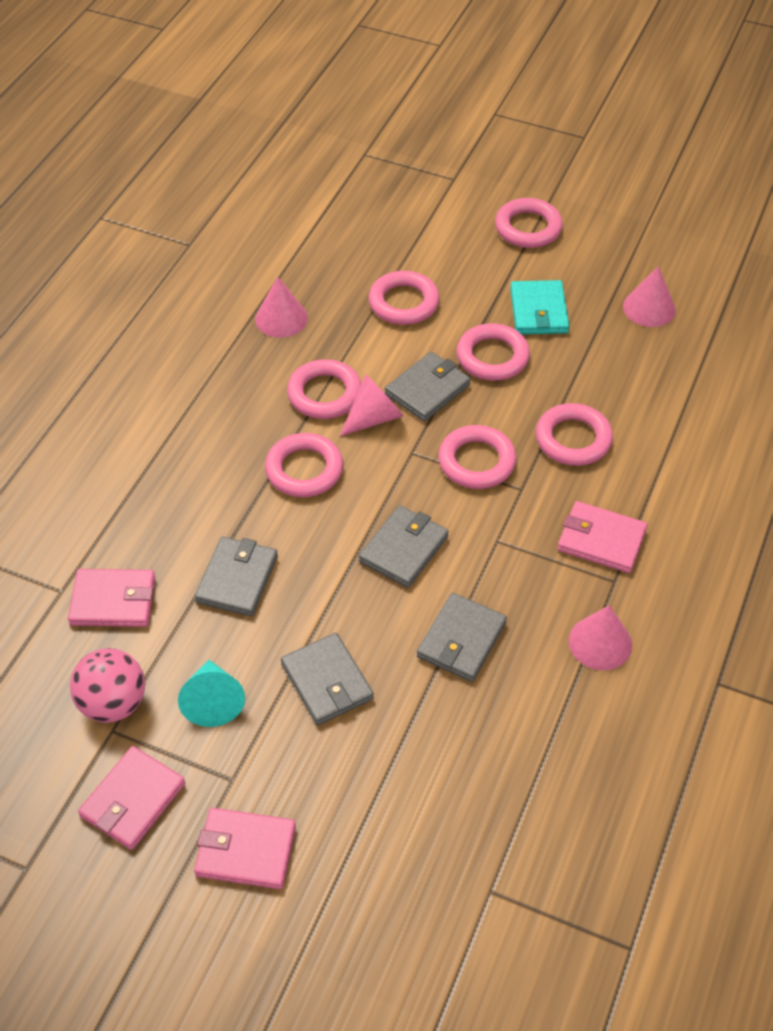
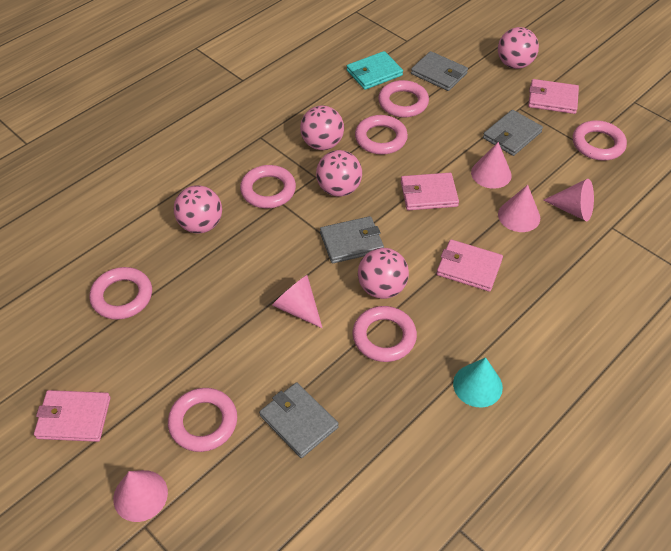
grey wallet: 5 -> 4
pink ball: 1 -> 5
pink cone: 4 -> 5

